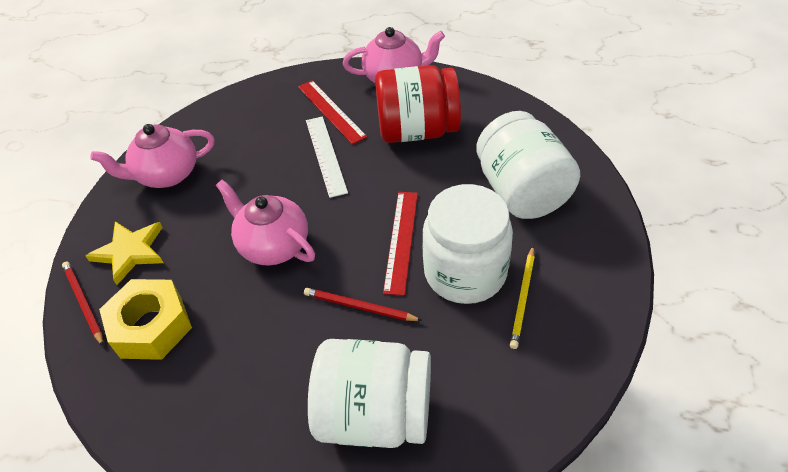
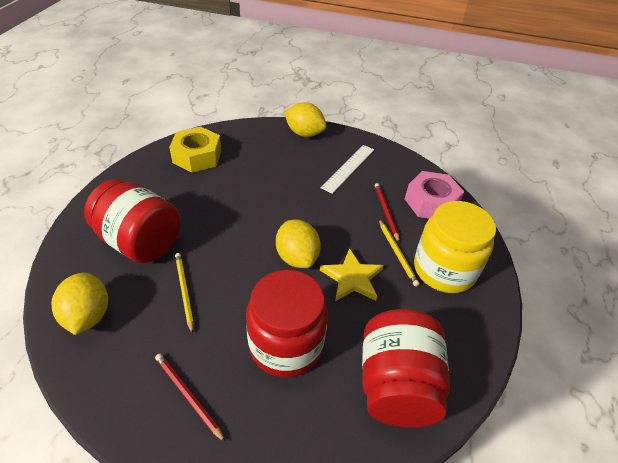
pink nut: 0 -> 1
pink teapot: 3 -> 0
red jar: 1 -> 3
red ruler: 2 -> 0
white jar: 3 -> 0
yellow jar: 0 -> 1
yellow lemon: 0 -> 3
yellow pencil: 1 -> 2

